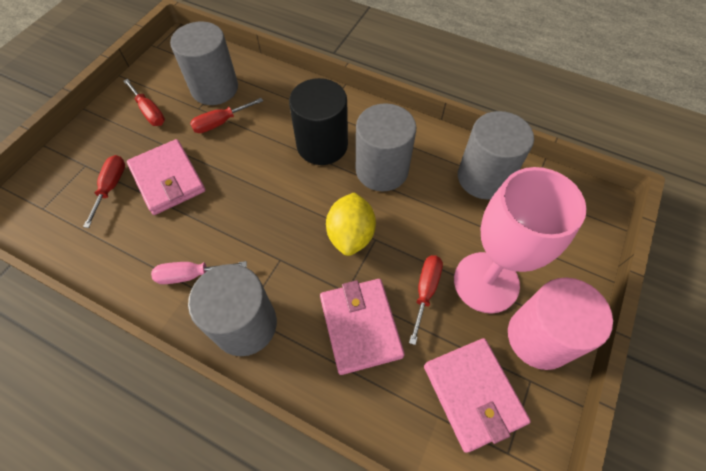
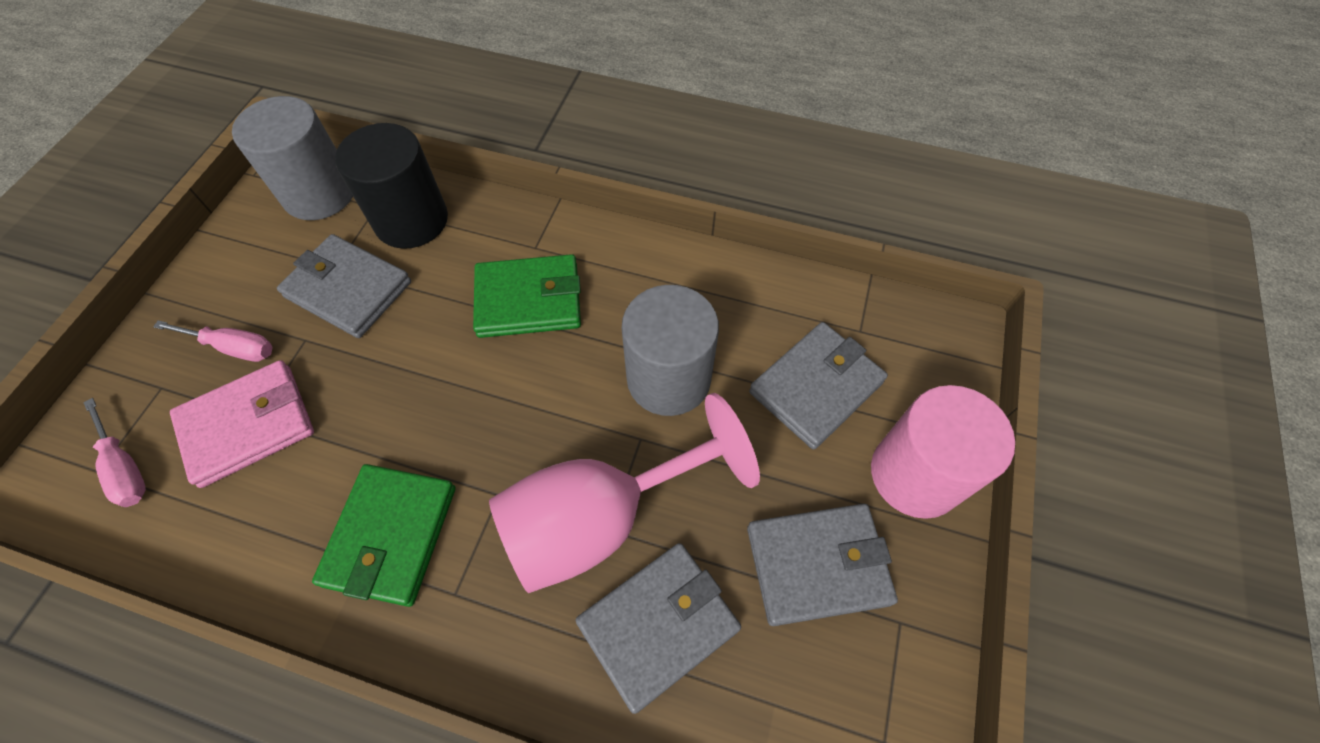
green wallet: 0 -> 2
grey cylinder: 4 -> 2
grey wallet: 0 -> 4
pink screwdriver: 1 -> 2
pink wallet: 3 -> 1
red screwdriver: 4 -> 0
yellow lemon: 1 -> 0

